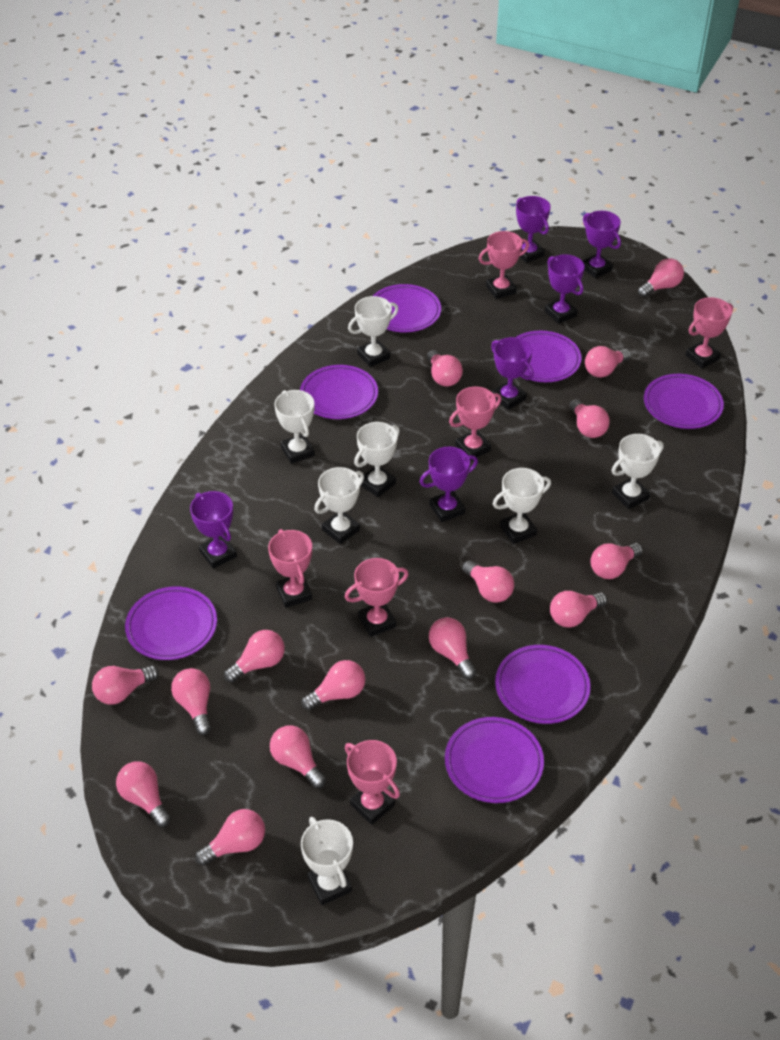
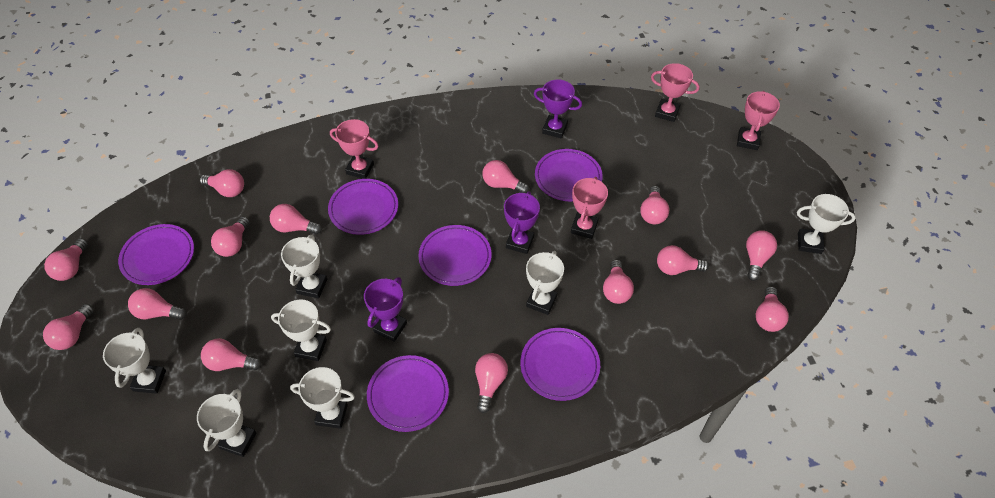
pink light bulb: 15 -> 14
pink trophy: 6 -> 4
purple plate: 7 -> 6
purple trophy: 6 -> 3

